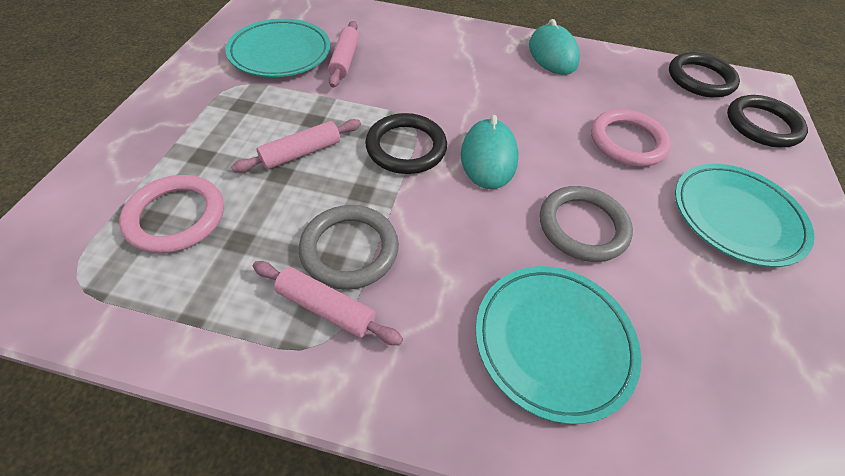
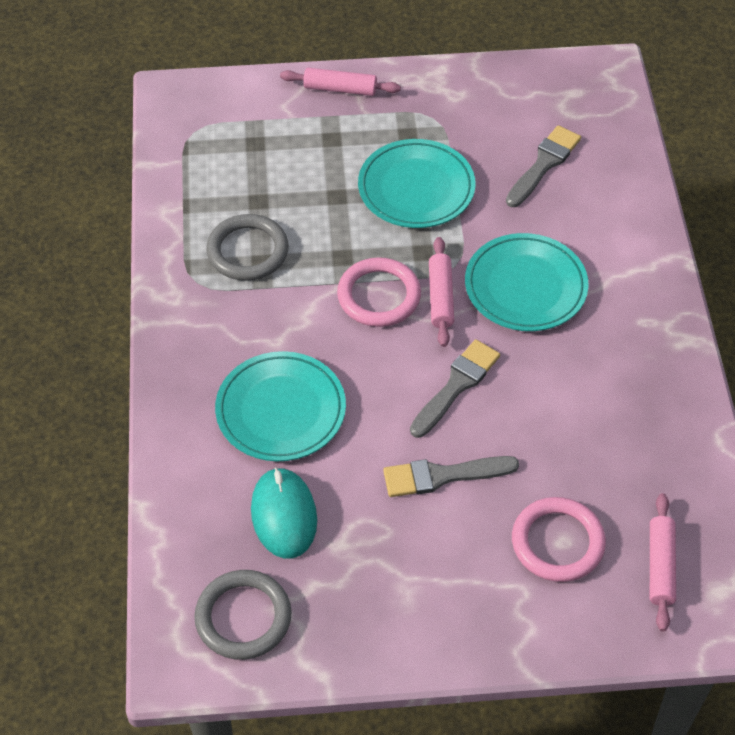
black ring: 3 -> 0
grey brush: 0 -> 3
turquoise mouse: 2 -> 1

